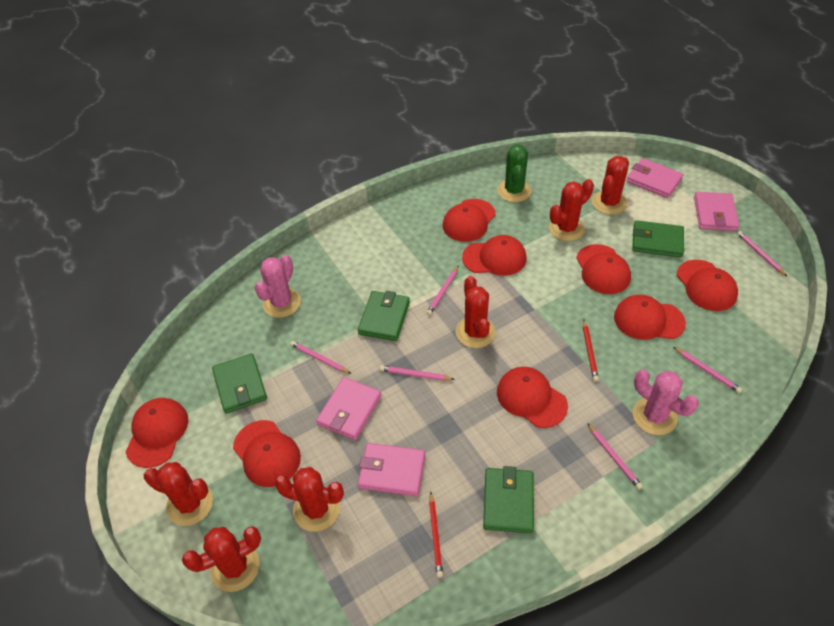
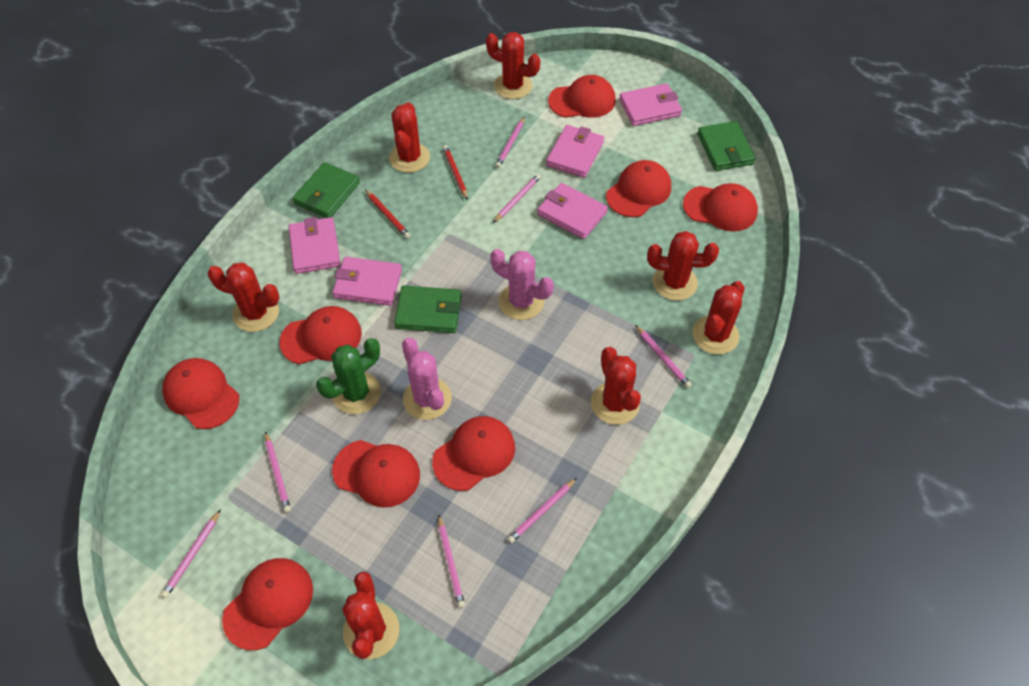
green wallet: 4 -> 3
pink pencil: 6 -> 7
pink wallet: 4 -> 5
red cactus: 6 -> 7

